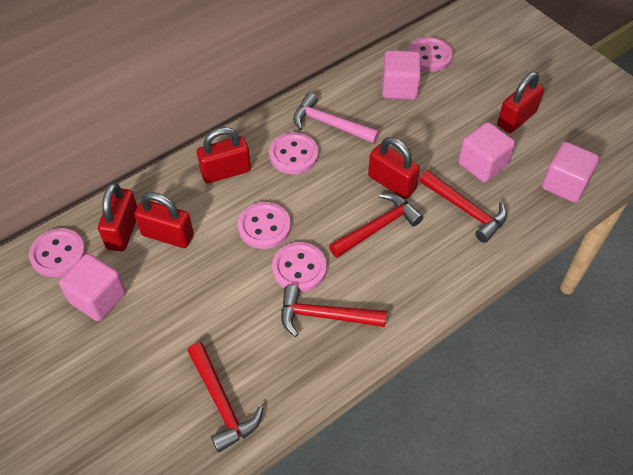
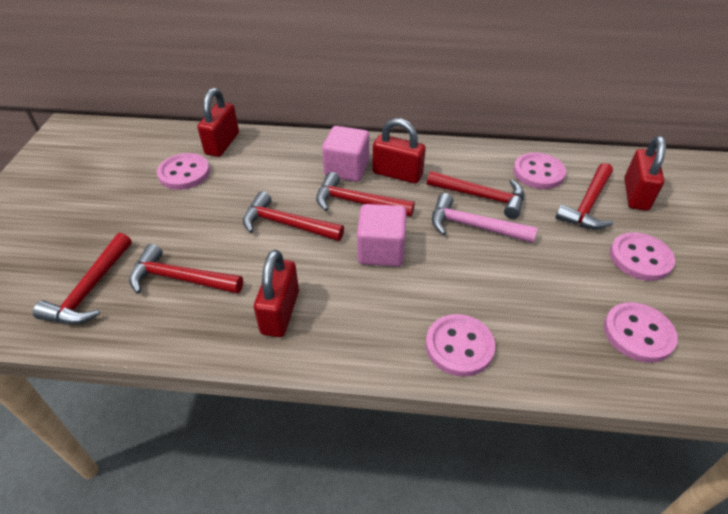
pink cube: 4 -> 2
red hammer: 4 -> 6
red padlock: 5 -> 4

